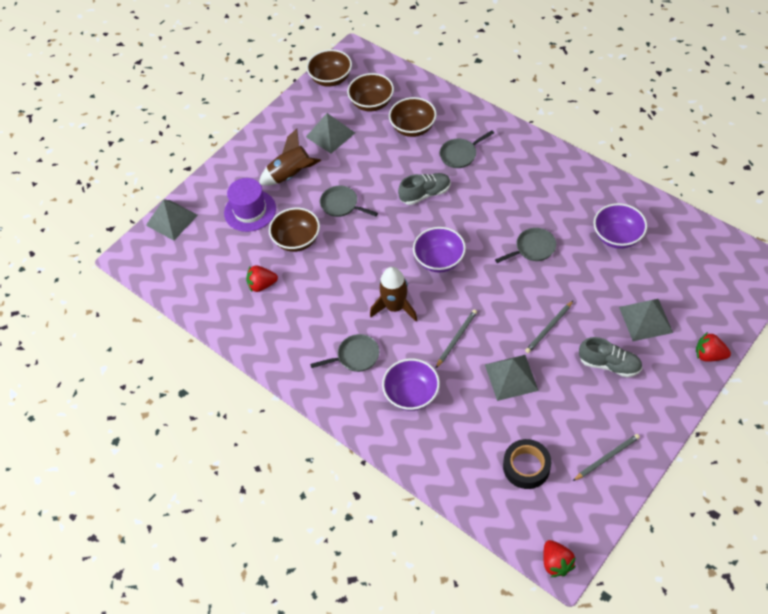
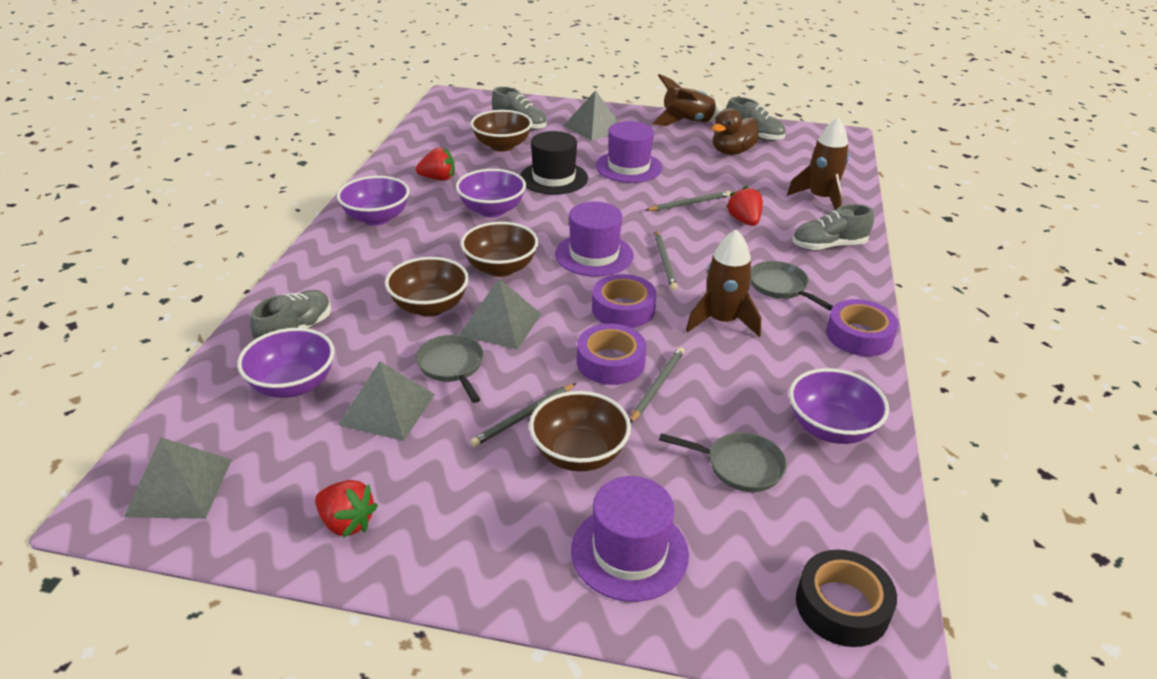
black hat: 0 -> 1
brown duck: 0 -> 1
brown rocket: 2 -> 3
grey pan: 4 -> 3
grey pencil: 3 -> 4
grey shoe: 2 -> 4
purple bowl: 3 -> 4
purple hat: 1 -> 3
purple tape: 0 -> 3

